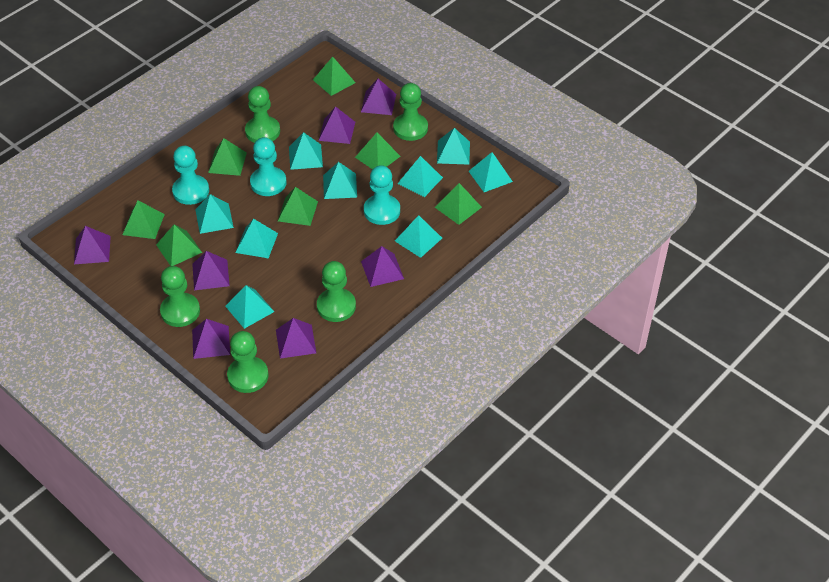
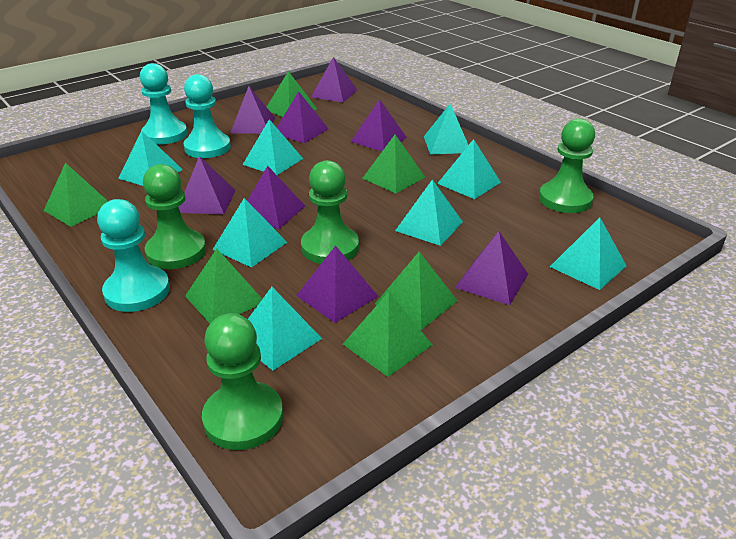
green pawn: 5 -> 4
green pyramid: 7 -> 6
purple pyramid: 7 -> 8
turquoise pyramid: 9 -> 8

